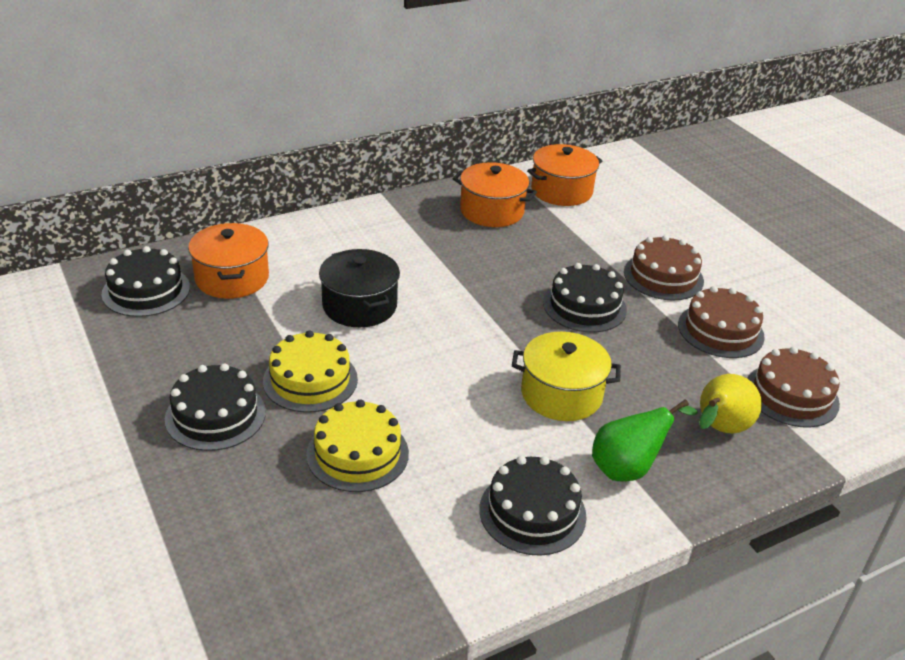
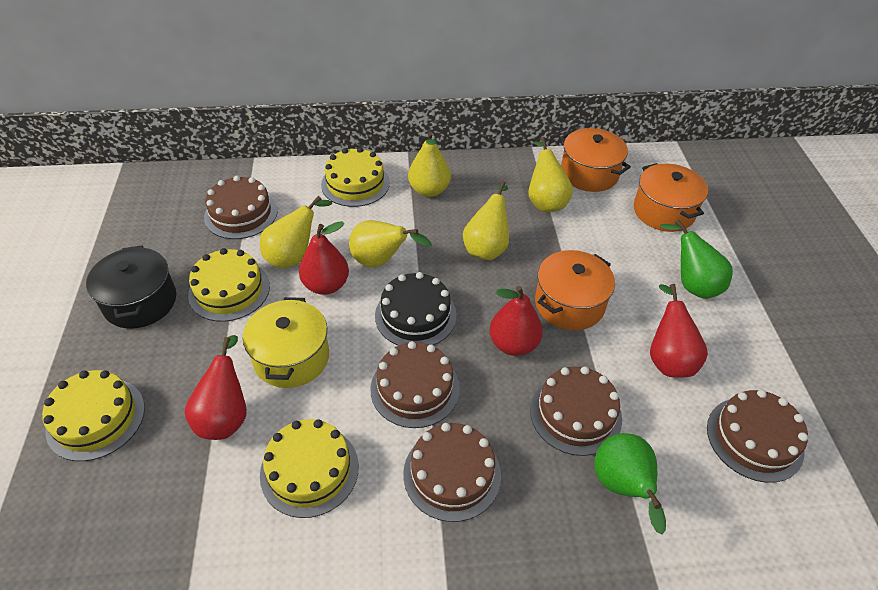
black cake: 4 -> 1
brown cake: 3 -> 5
green pear: 1 -> 2
red pear: 0 -> 4
yellow cake: 2 -> 4
yellow pear: 1 -> 5

